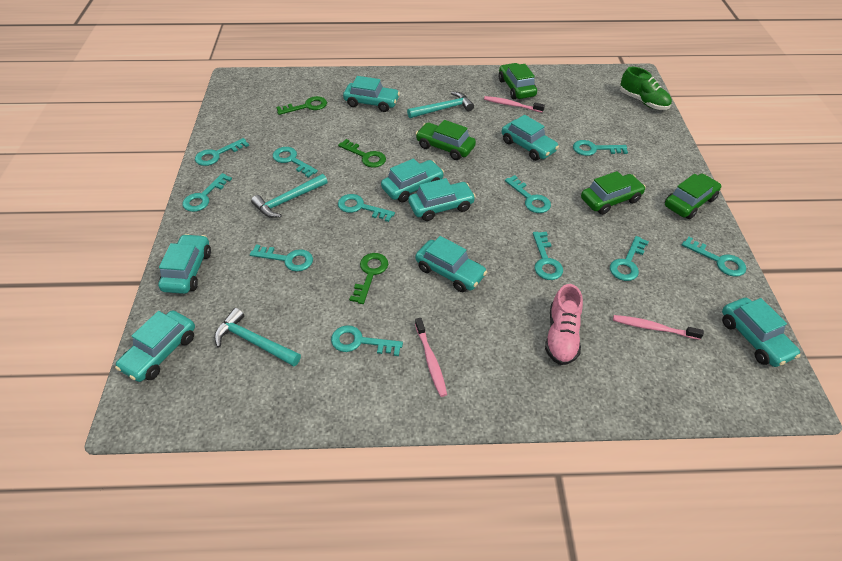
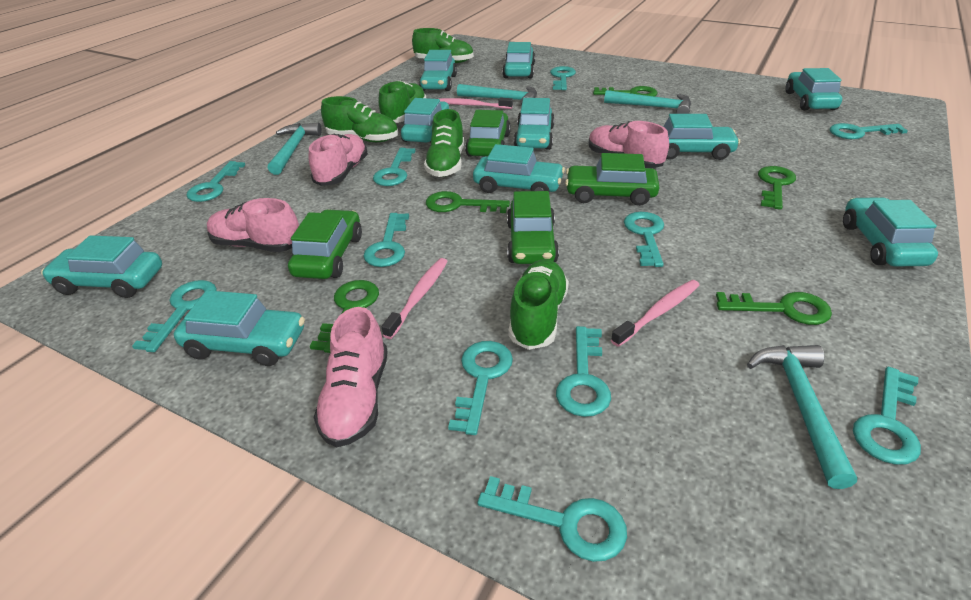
green key: 3 -> 5
green shoe: 1 -> 5
pink shoe: 1 -> 4
turquoise car: 8 -> 10
turquoise hammer: 3 -> 4

